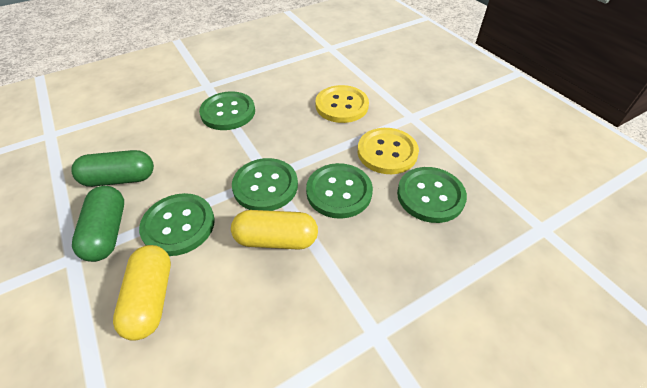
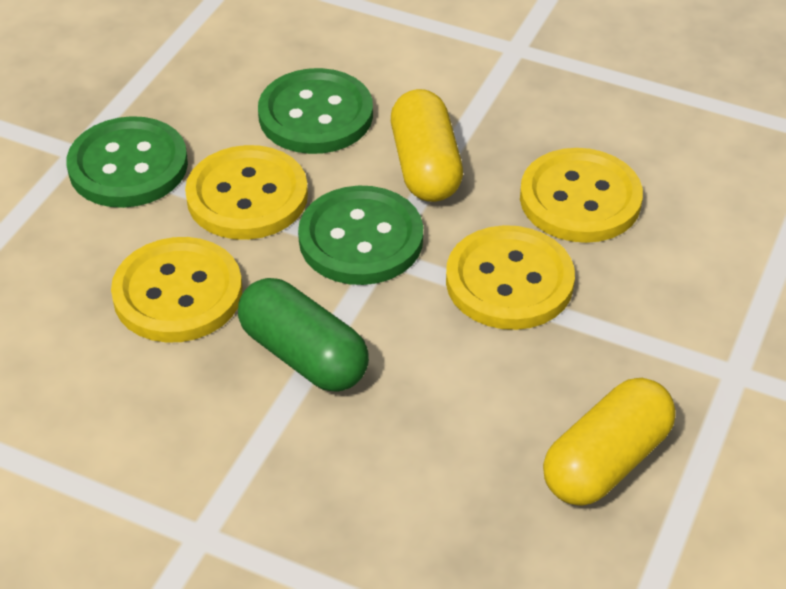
green button: 5 -> 3
green capsule: 2 -> 1
yellow button: 2 -> 4

